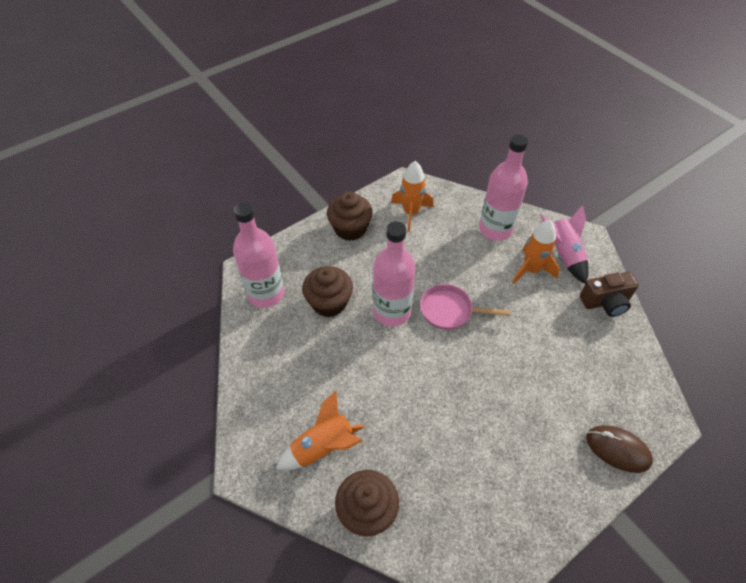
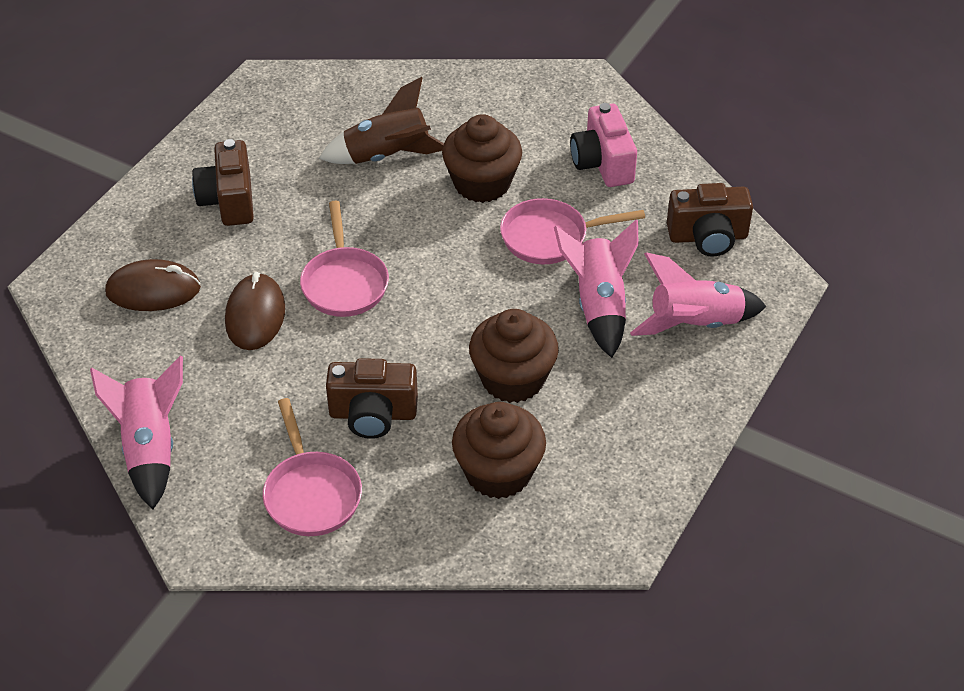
brown camera: 1 -> 3
brown mouse: 1 -> 2
brown rocket: 0 -> 1
orange rocket: 3 -> 0
pink bottle: 3 -> 0
pink camera: 0 -> 1
pink pan: 1 -> 3
pink rocket: 1 -> 3

